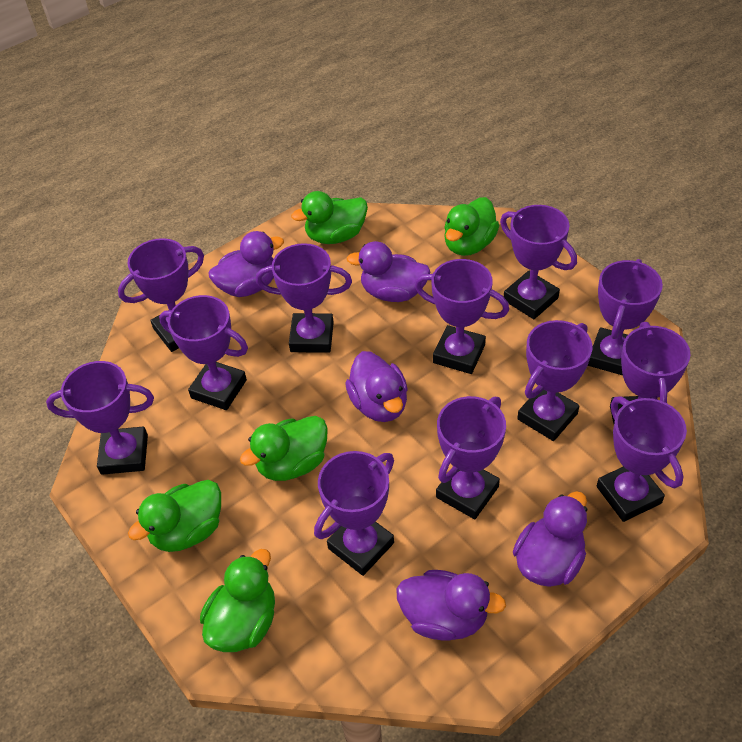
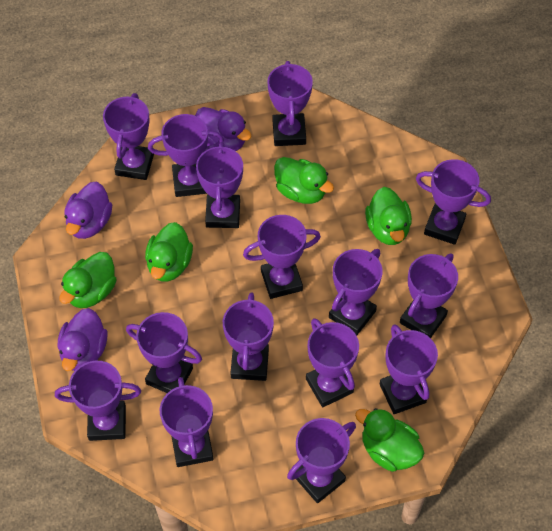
purple duck: 5 -> 3
purple trophy: 12 -> 15

